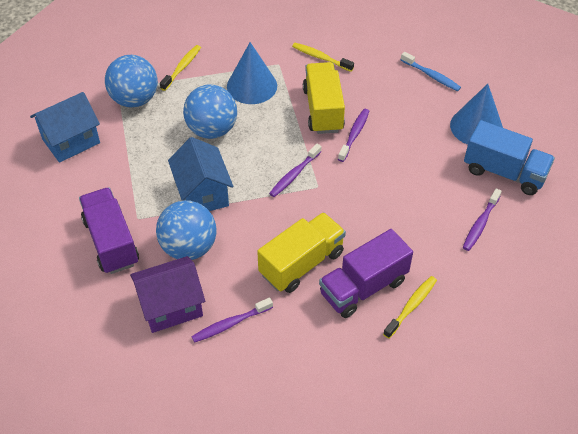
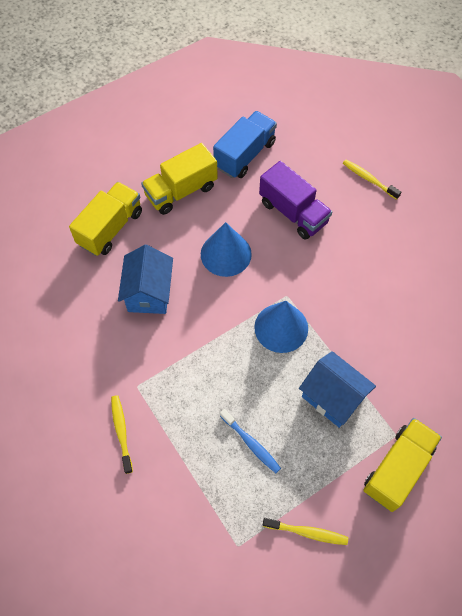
blue ball: 3 -> 0
purple house: 1 -> 0
purple toothbrush: 4 -> 0
purple truck: 2 -> 1
yellow truck: 2 -> 3

